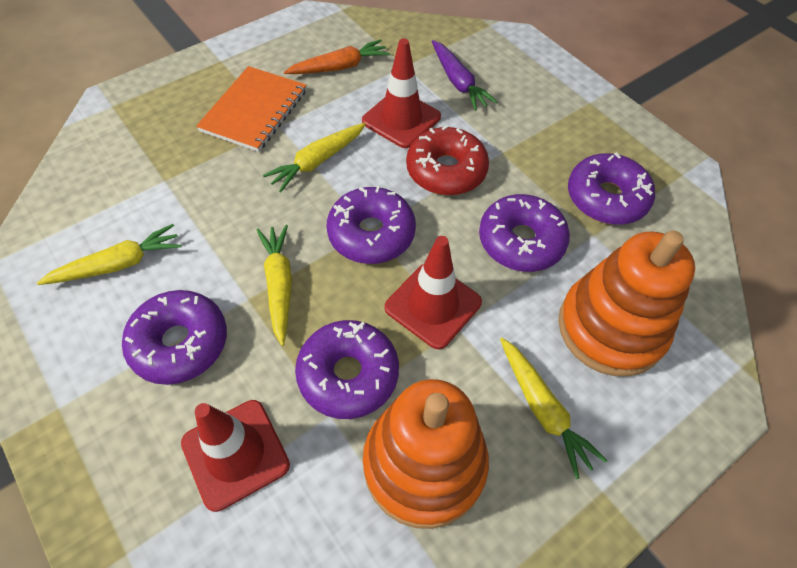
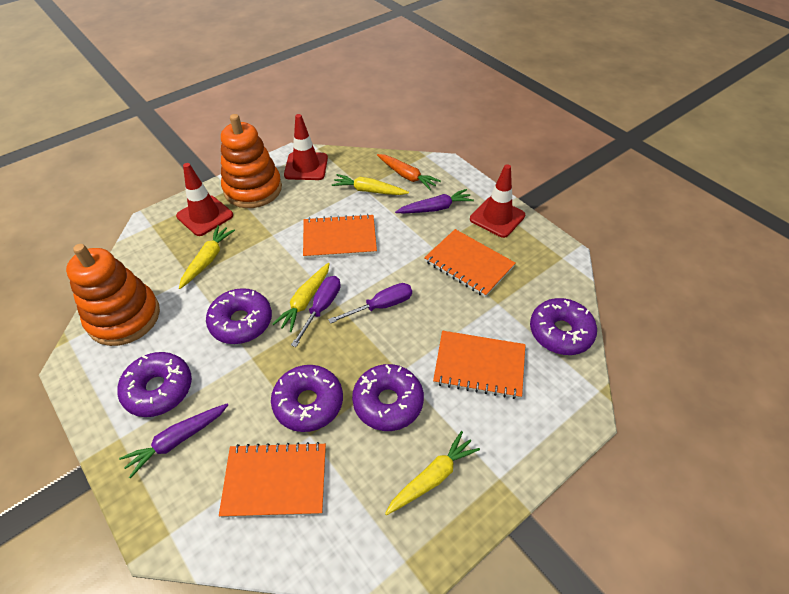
orange notebook: 1 -> 4
purple carrot: 1 -> 2
purple screwdriver: 0 -> 2
red donut: 1 -> 0

